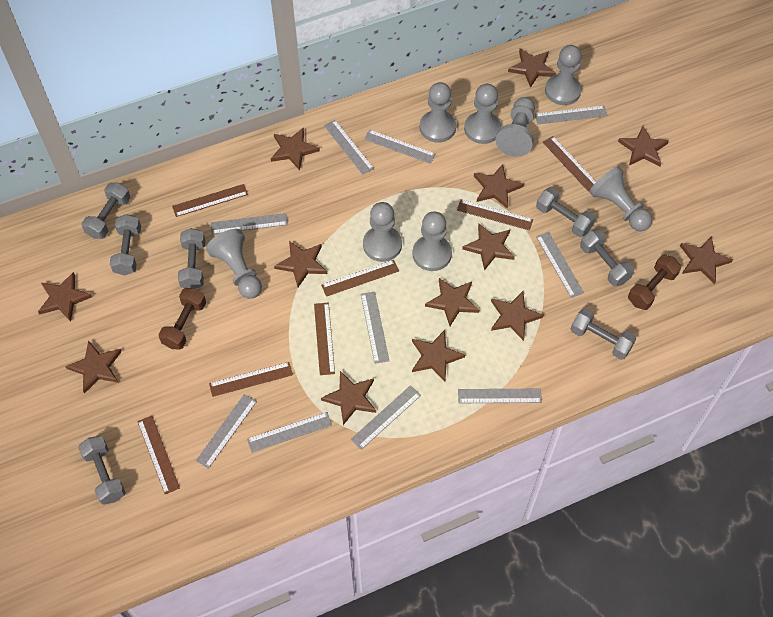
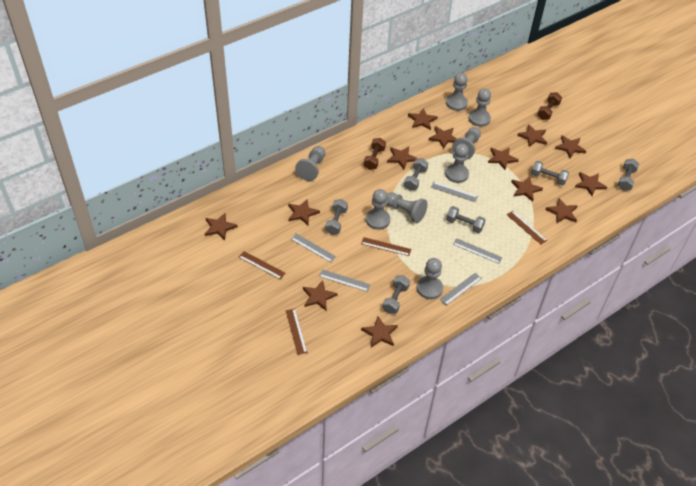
brown ruler: 7 -> 4
grey dumbbell: 7 -> 6
grey ruler: 10 -> 5

